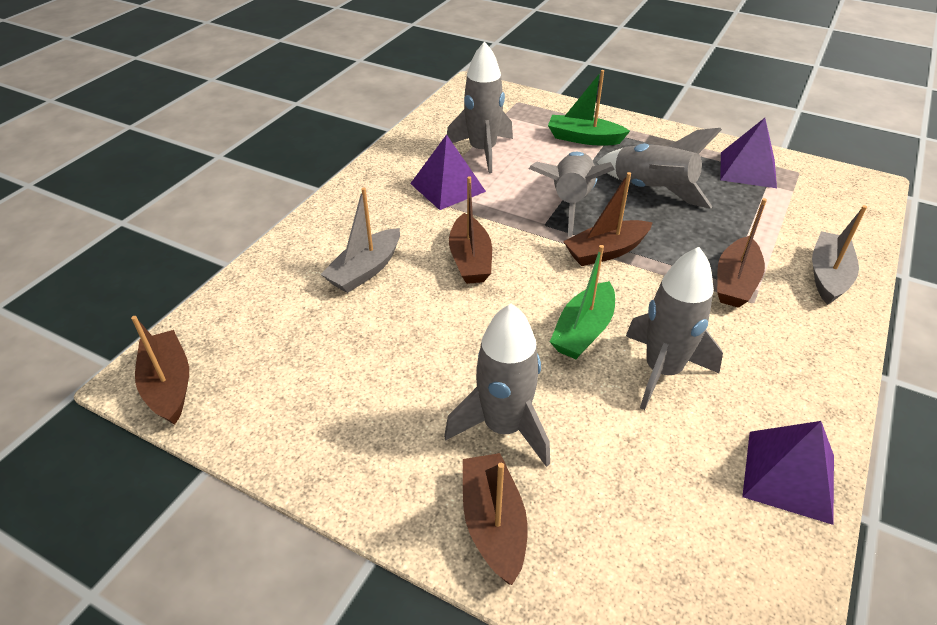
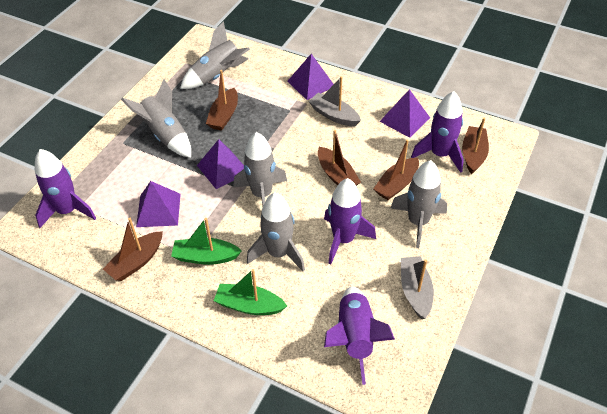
purple pyramid: 3 -> 4
purple rocket: 0 -> 4

